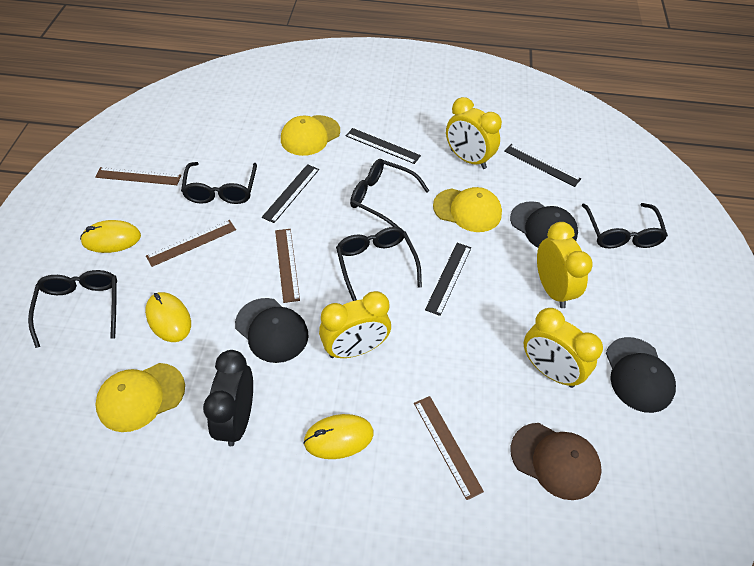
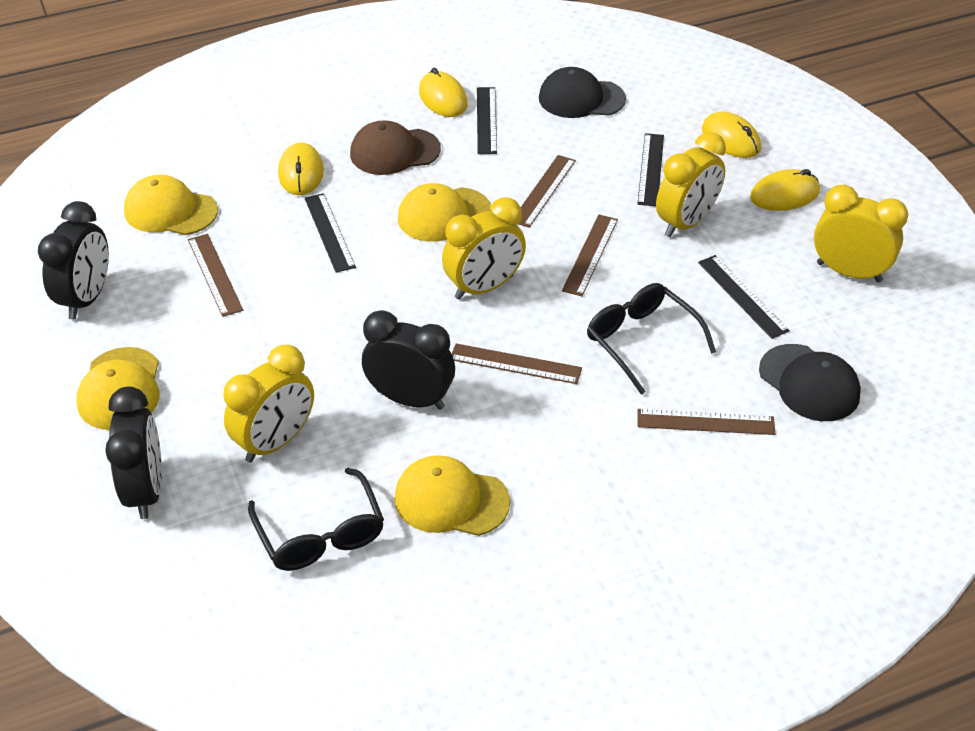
black cap: 3 -> 2
black clock: 1 -> 3
black glasses: 5 -> 2
brown ruler: 4 -> 5
yellow cap: 3 -> 4
yellow mouse: 3 -> 4

